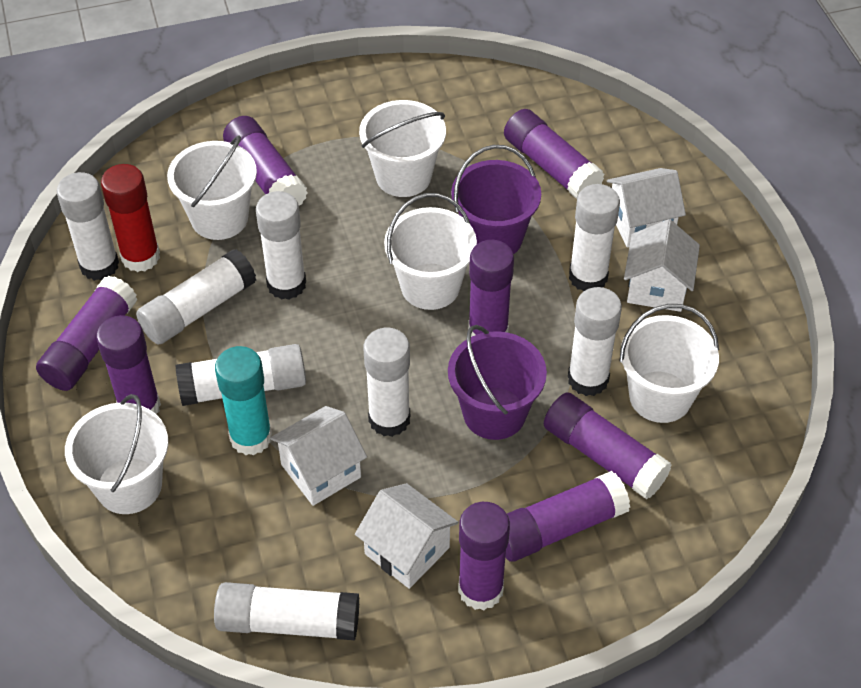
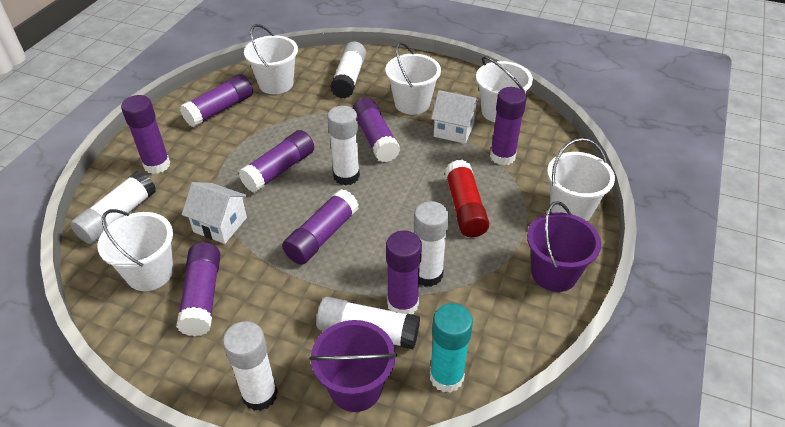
white glue stick: 8 -> 6
white house: 4 -> 2

